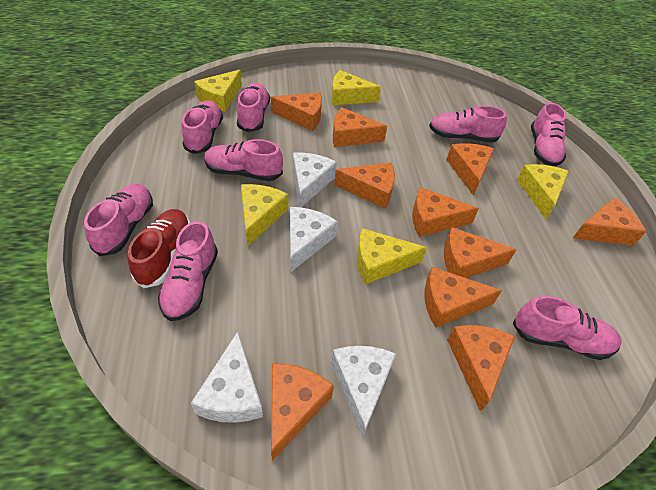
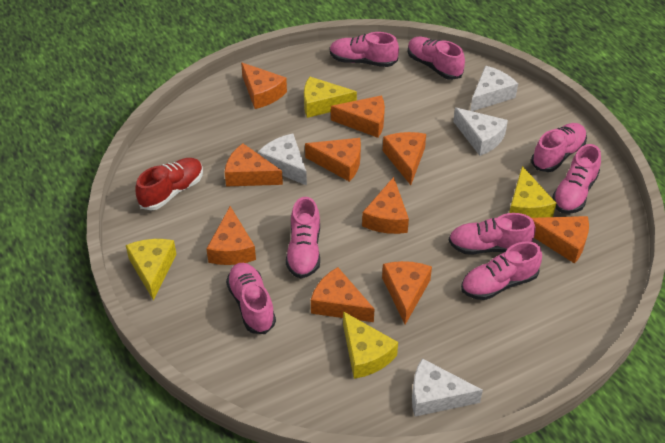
yellow cheese: 5 -> 4

